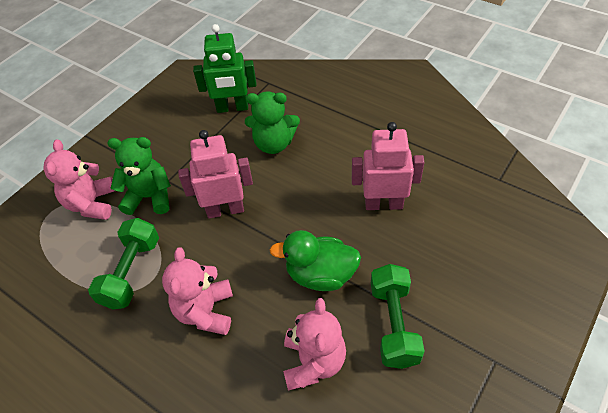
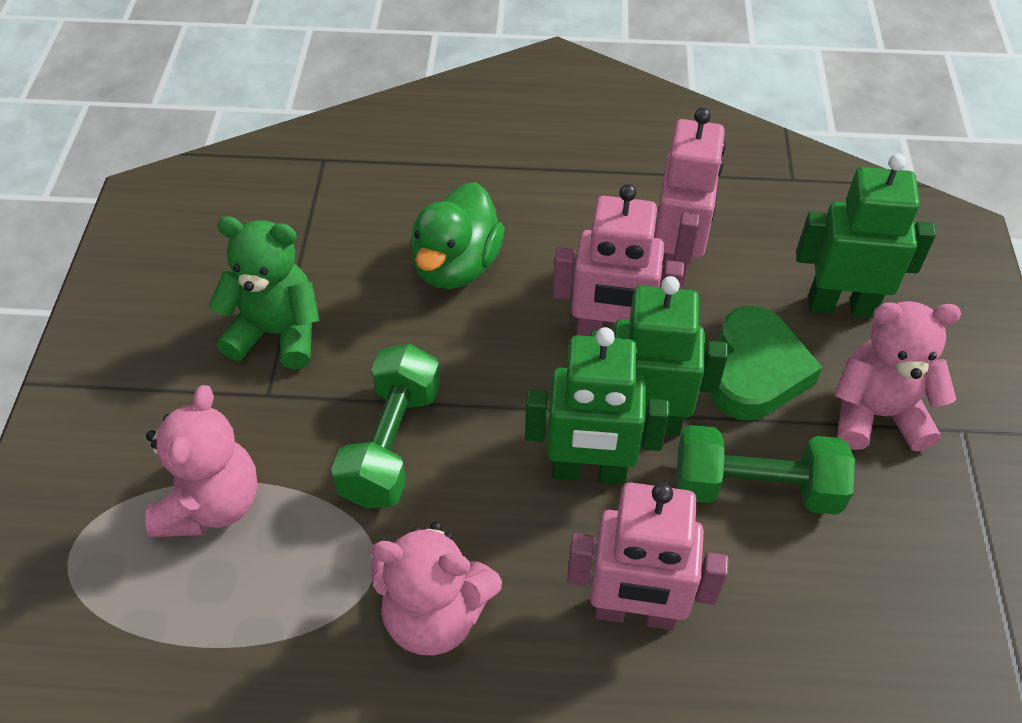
green heart: 0 -> 1
green robot: 1 -> 3
green teddy bear: 2 -> 1
pink robot: 2 -> 3

